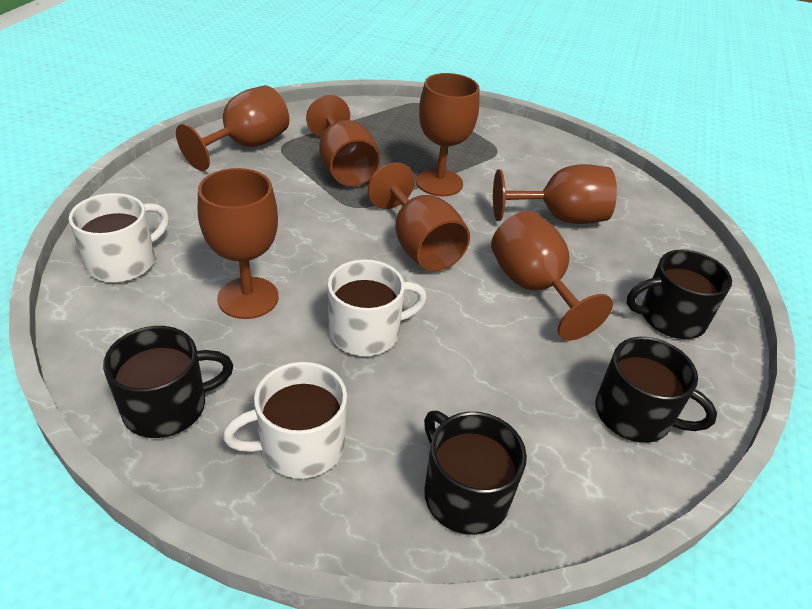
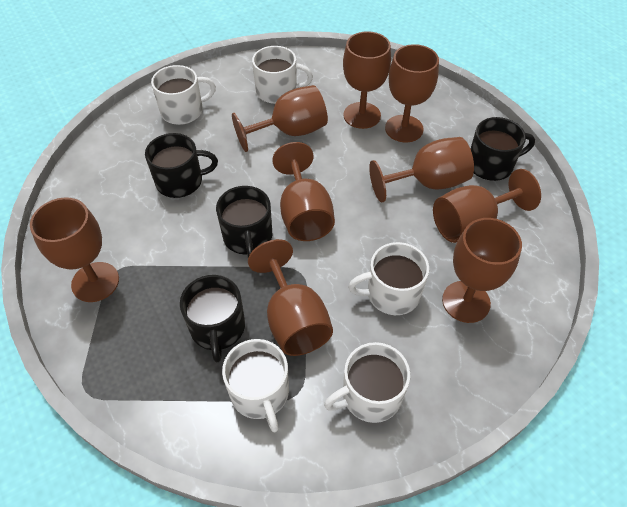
brown goblet: 7 -> 9
white mug: 3 -> 5

